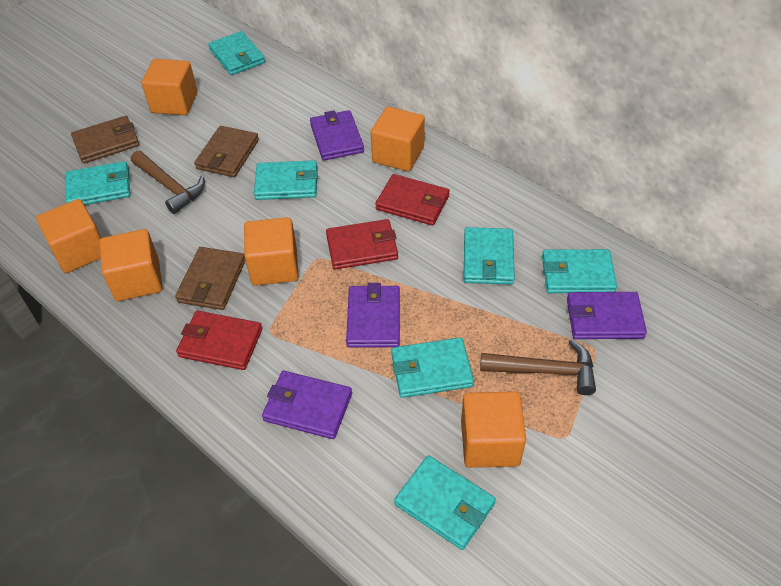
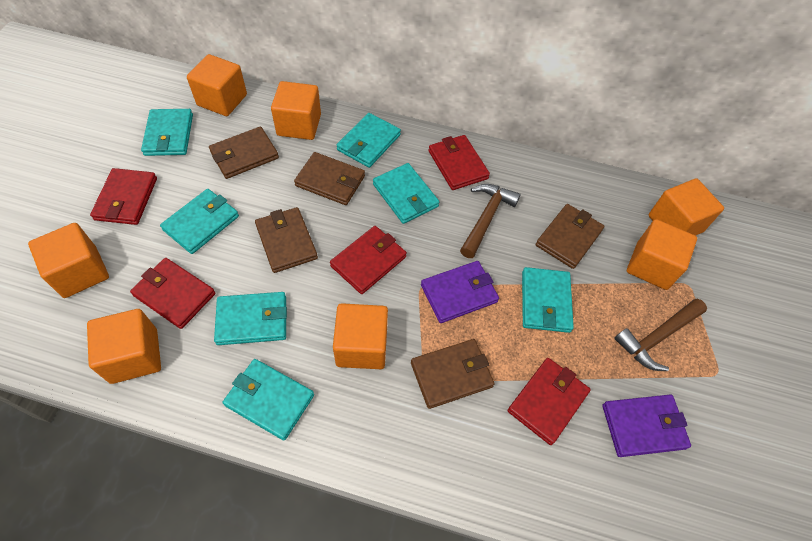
brown wallet: 3 -> 5
orange cube: 6 -> 7
purple wallet: 4 -> 2
red wallet: 3 -> 5

